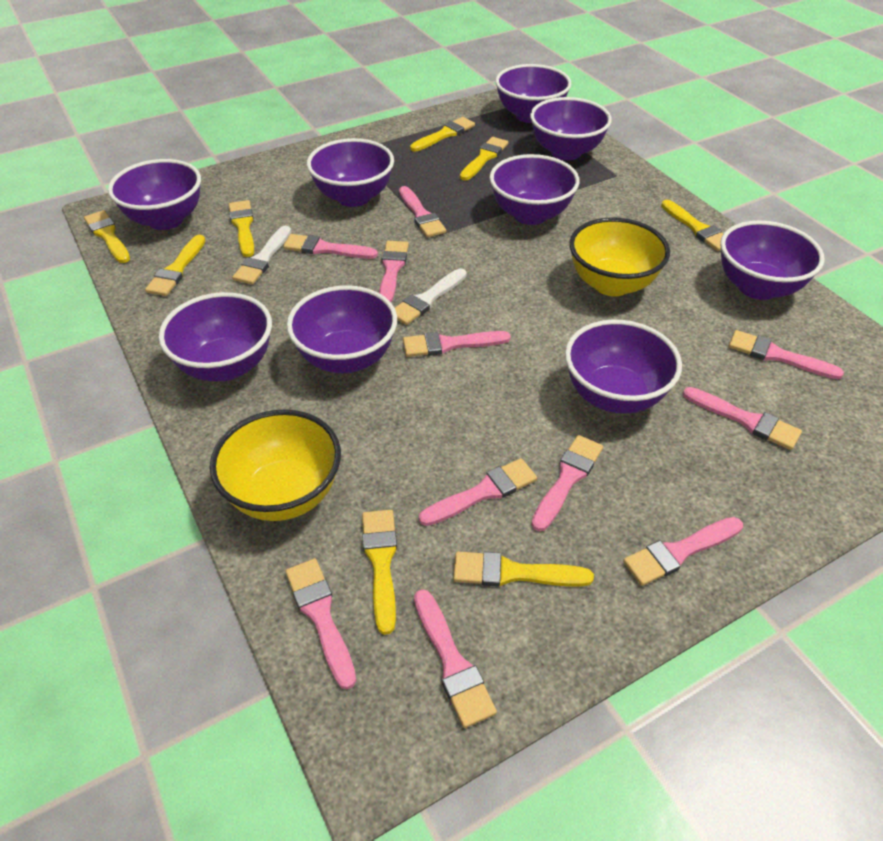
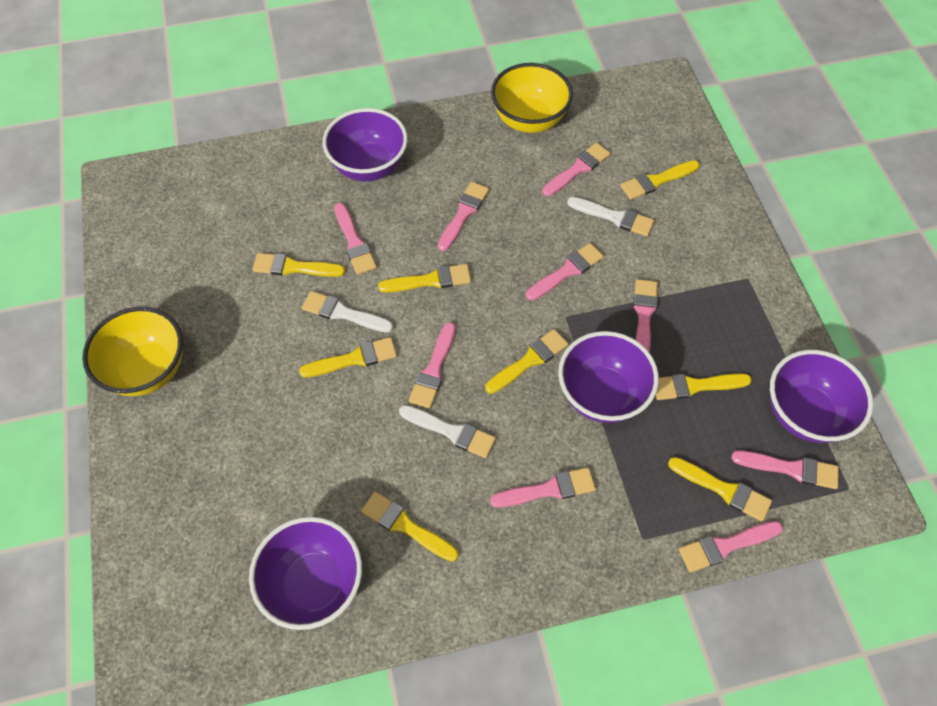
pink brush: 11 -> 9
purple bowl: 9 -> 4
white brush: 2 -> 3

